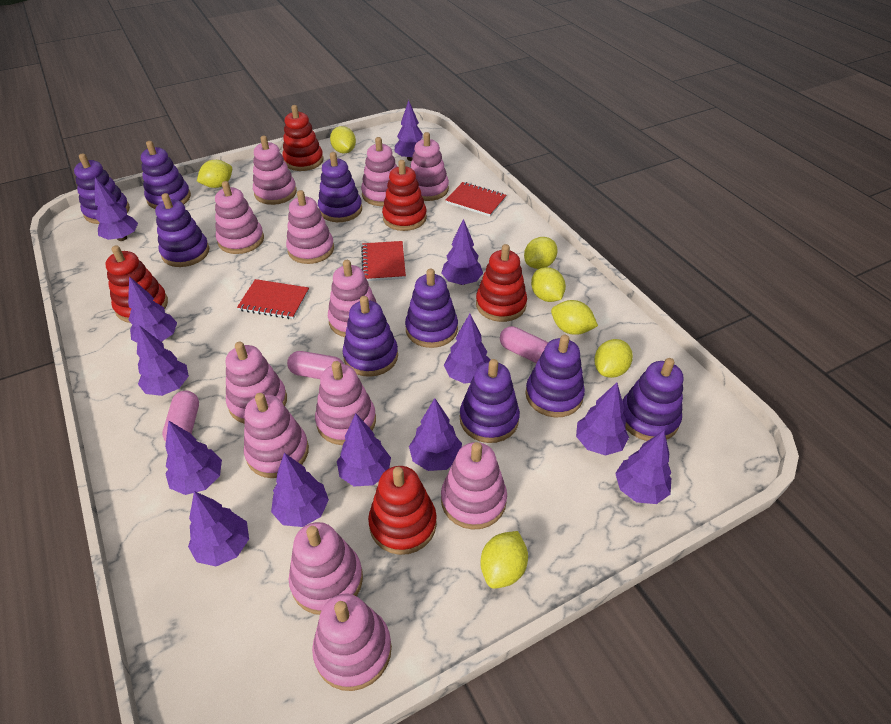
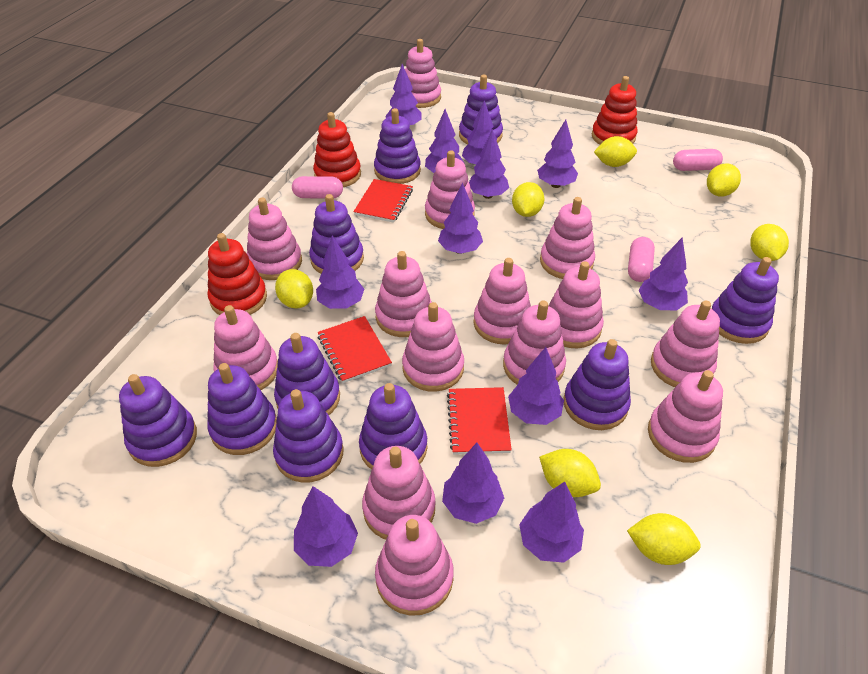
pink stacking toy: 12 -> 14
purple stacking toy: 9 -> 10
purple tree: 13 -> 12
red stacking toy: 5 -> 3

